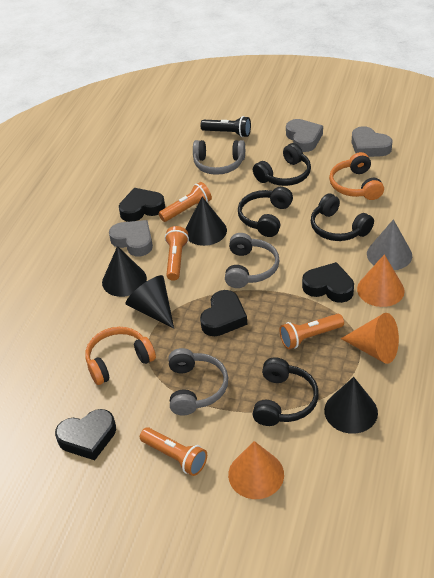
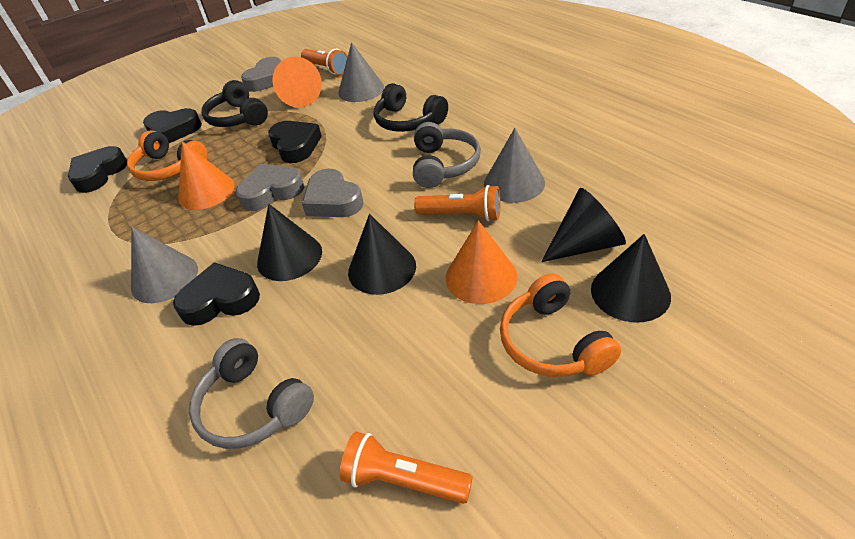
black flashlight: 1 -> 0
black headphones: 4 -> 2
grey cone: 1 -> 3
grey headphones: 3 -> 2
orange flashlight: 4 -> 3

